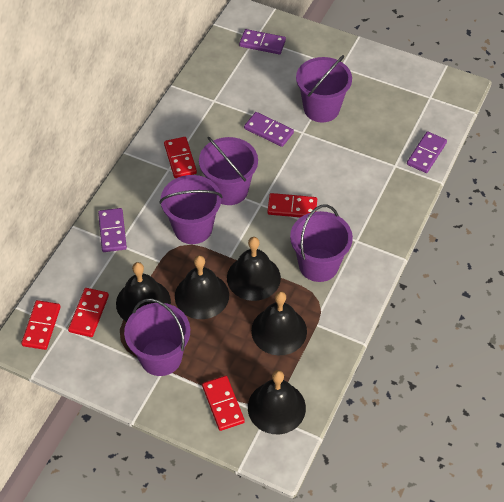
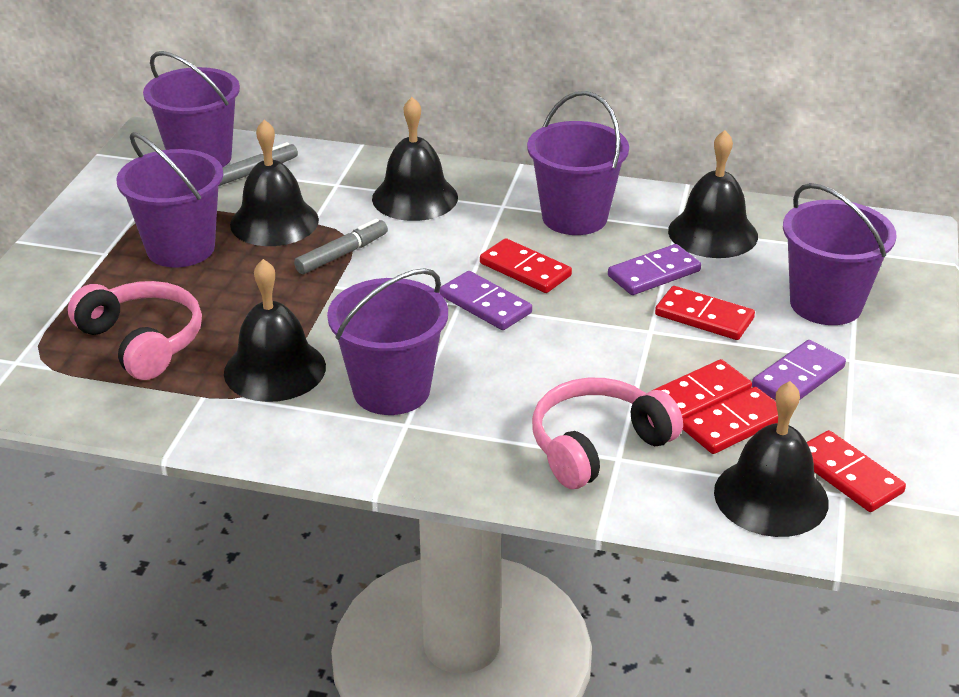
grey marker: 0 -> 2
pink headphones: 0 -> 2
purple domino: 4 -> 3

